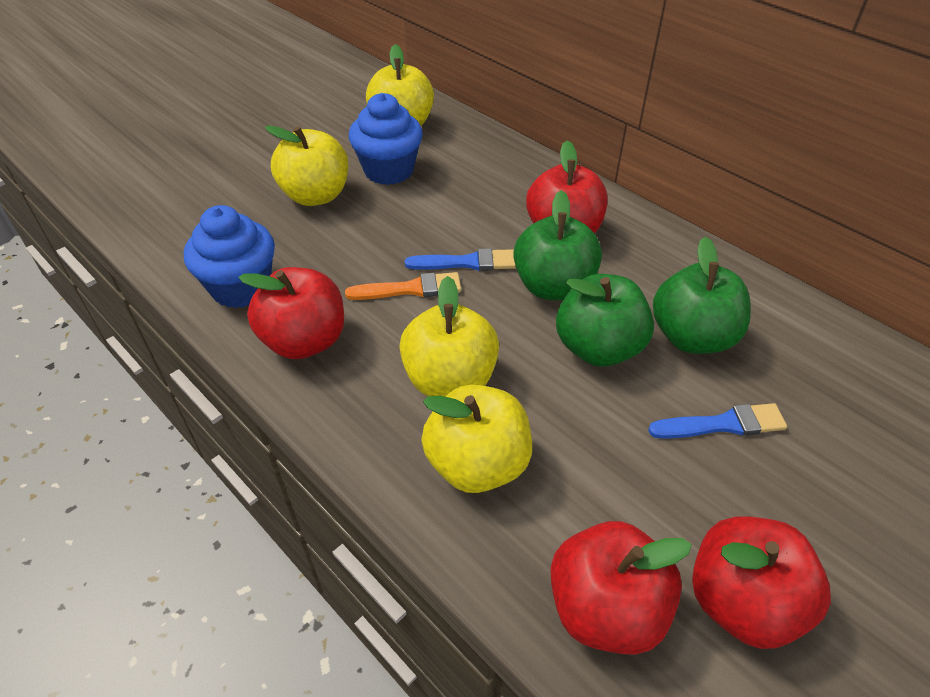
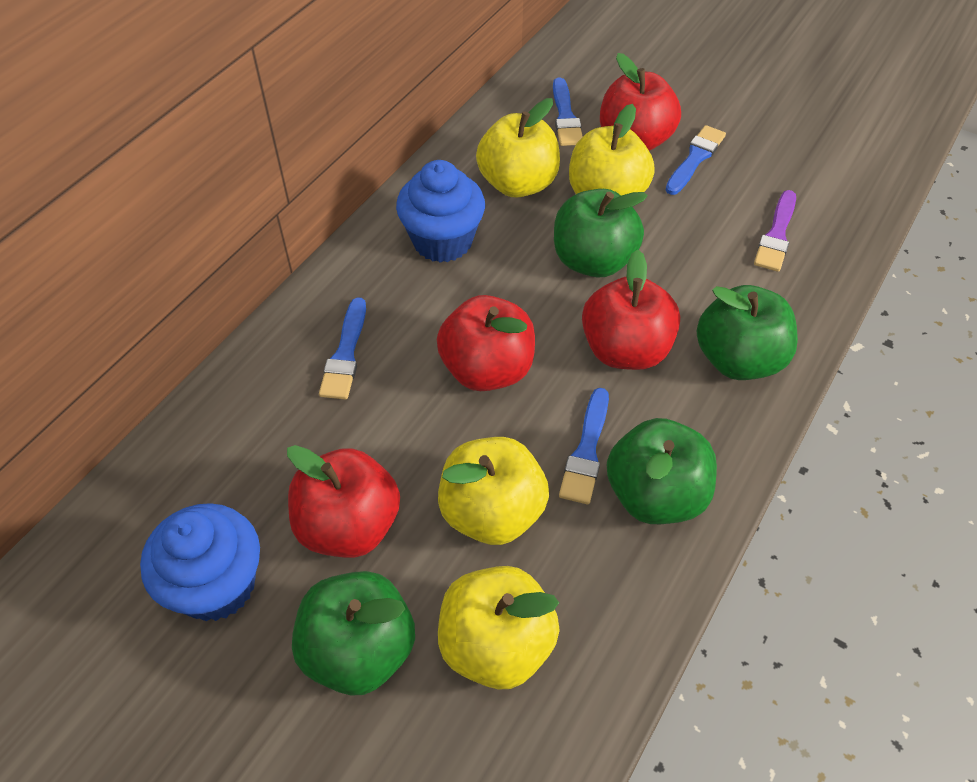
blue brush: 2 -> 4
green apple: 3 -> 4
orange brush: 1 -> 0
purple brush: 0 -> 1

